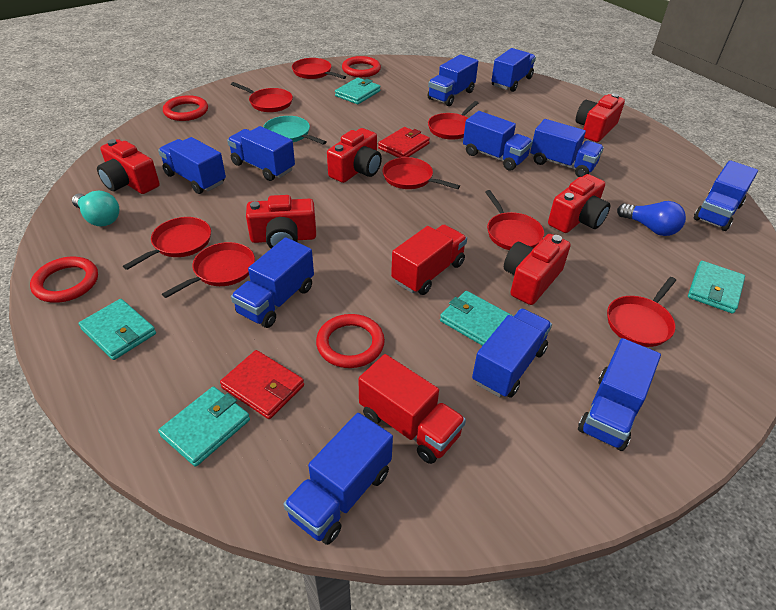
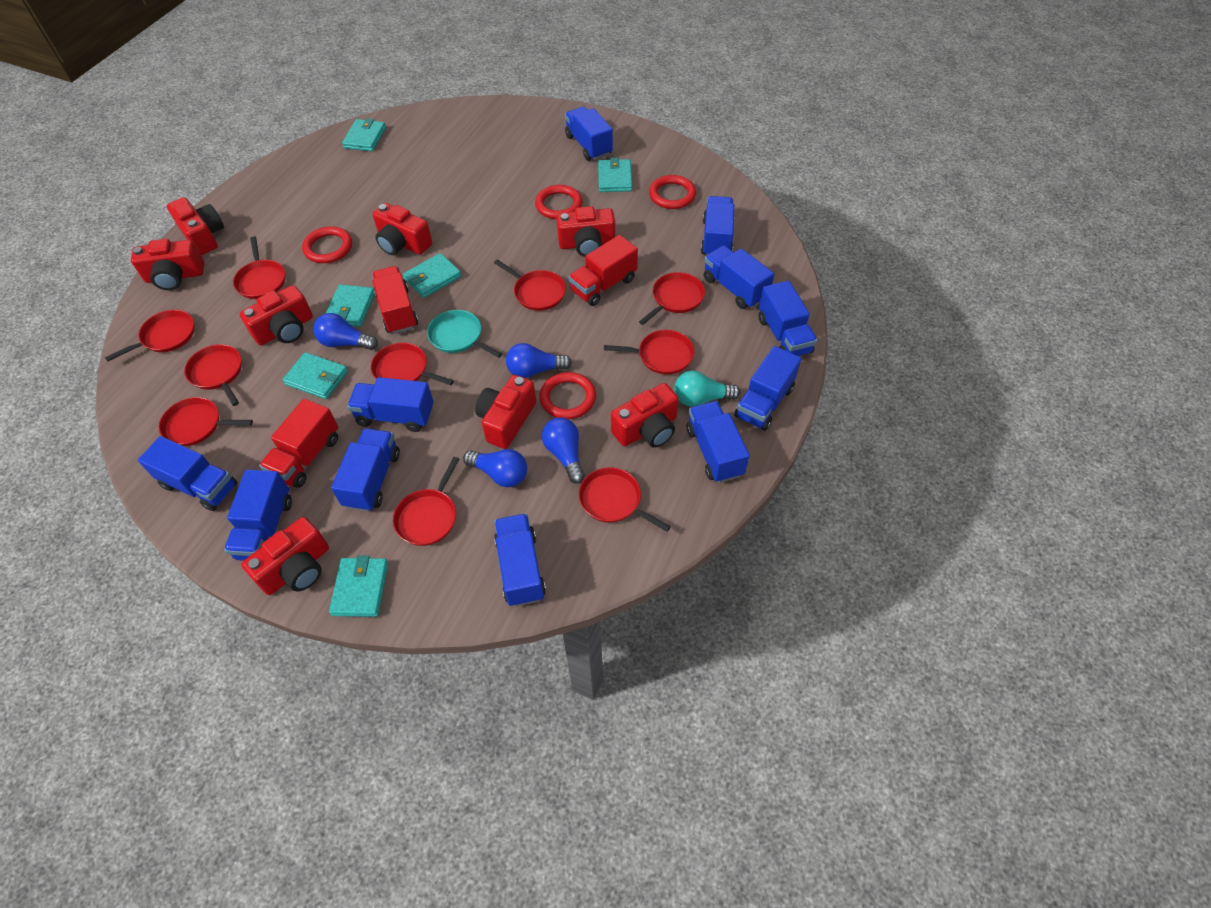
blue light bulb: 1 -> 4
red camera: 6 -> 8
red pan: 8 -> 10
red truck: 2 -> 3
red wallet: 2 -> 0
turquoise wallet: 5 -> 6

